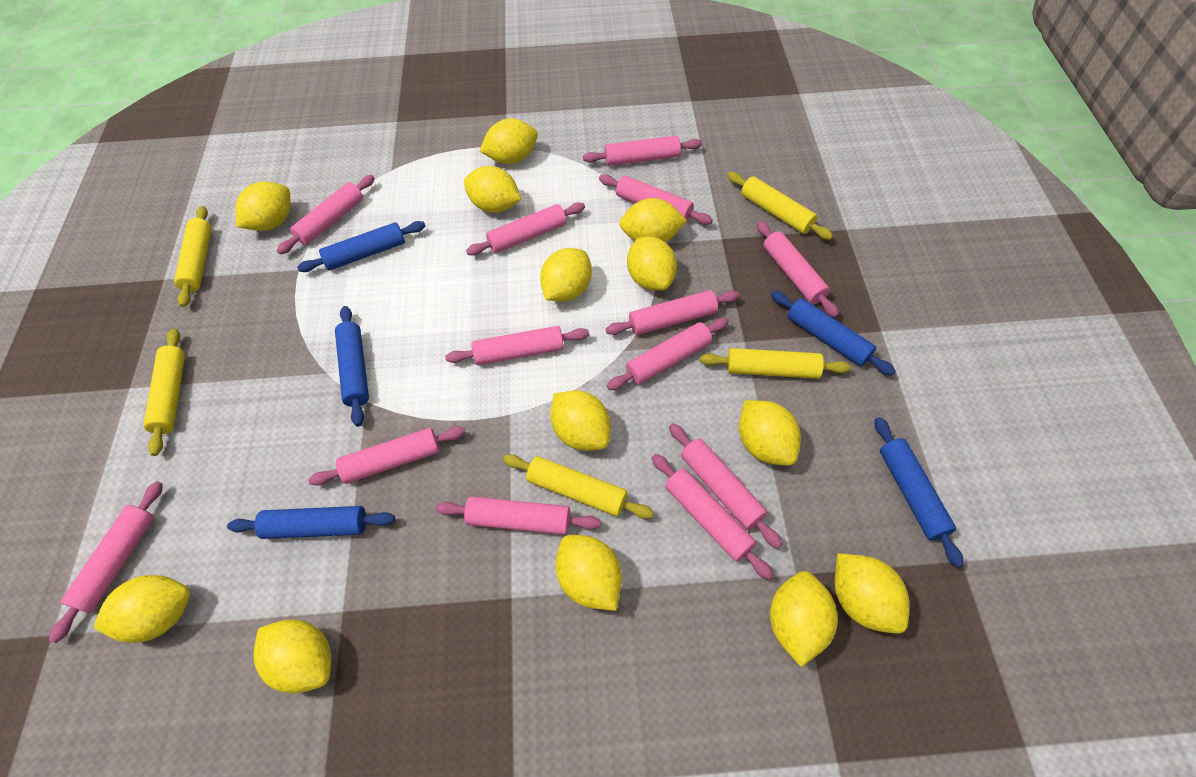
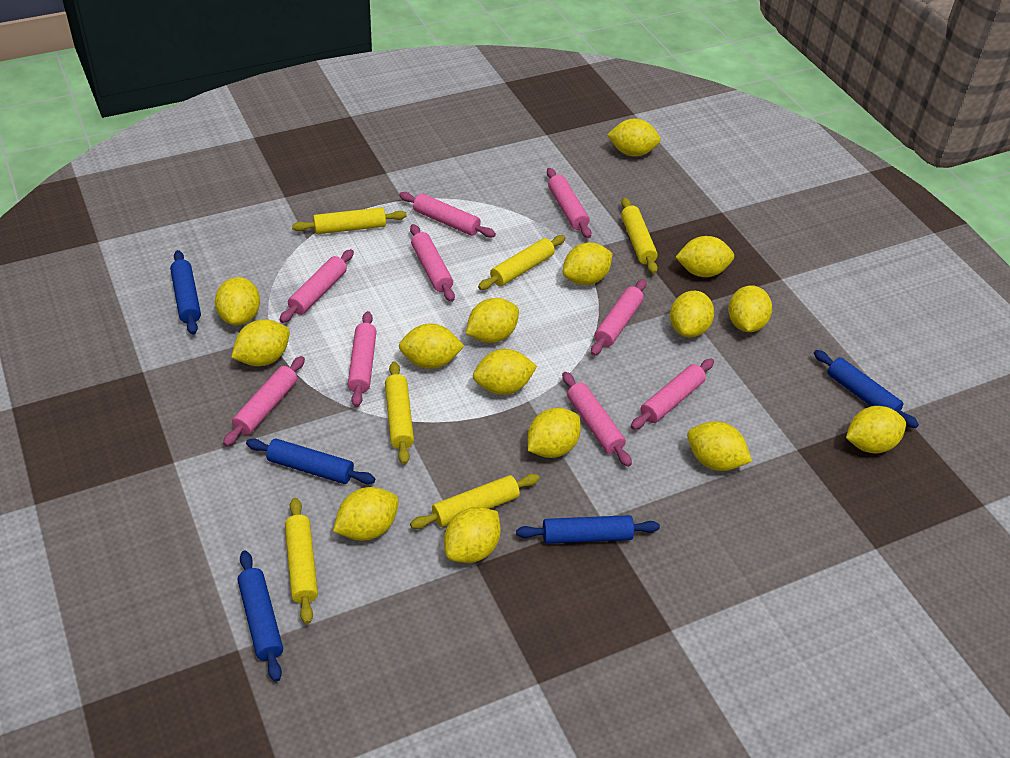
pink rolling pin: 13 -> 9
yellow lemon: 13 -> 15
yellow rolling pin: 5 -> 6

